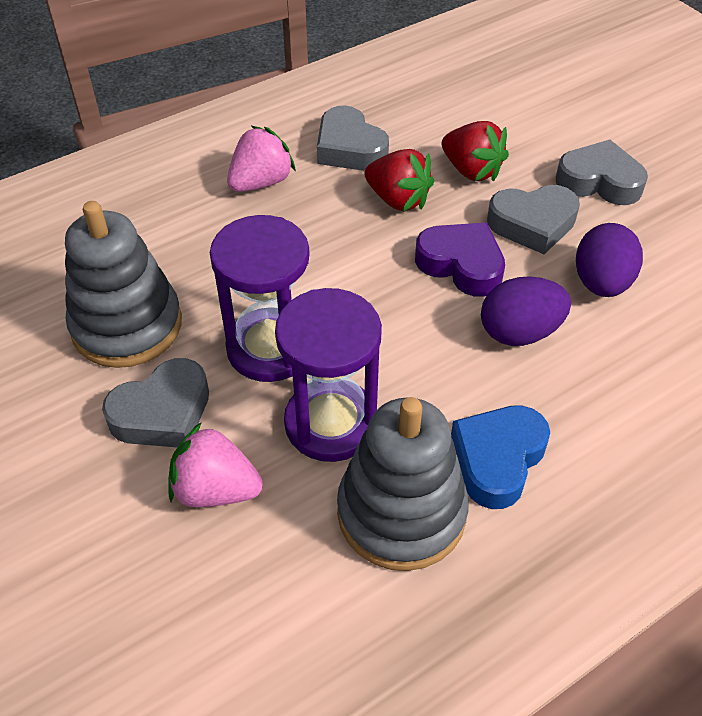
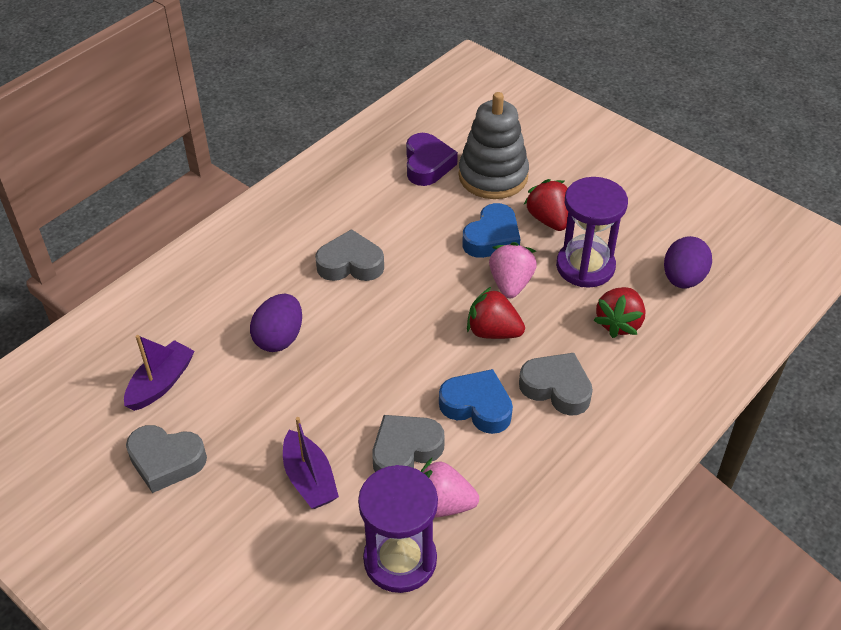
blue heart: 1 -> 2
grey stacking toy: 2 -> 1
purple boat: 0 -> 2
red strawberry: 2 -> 3

